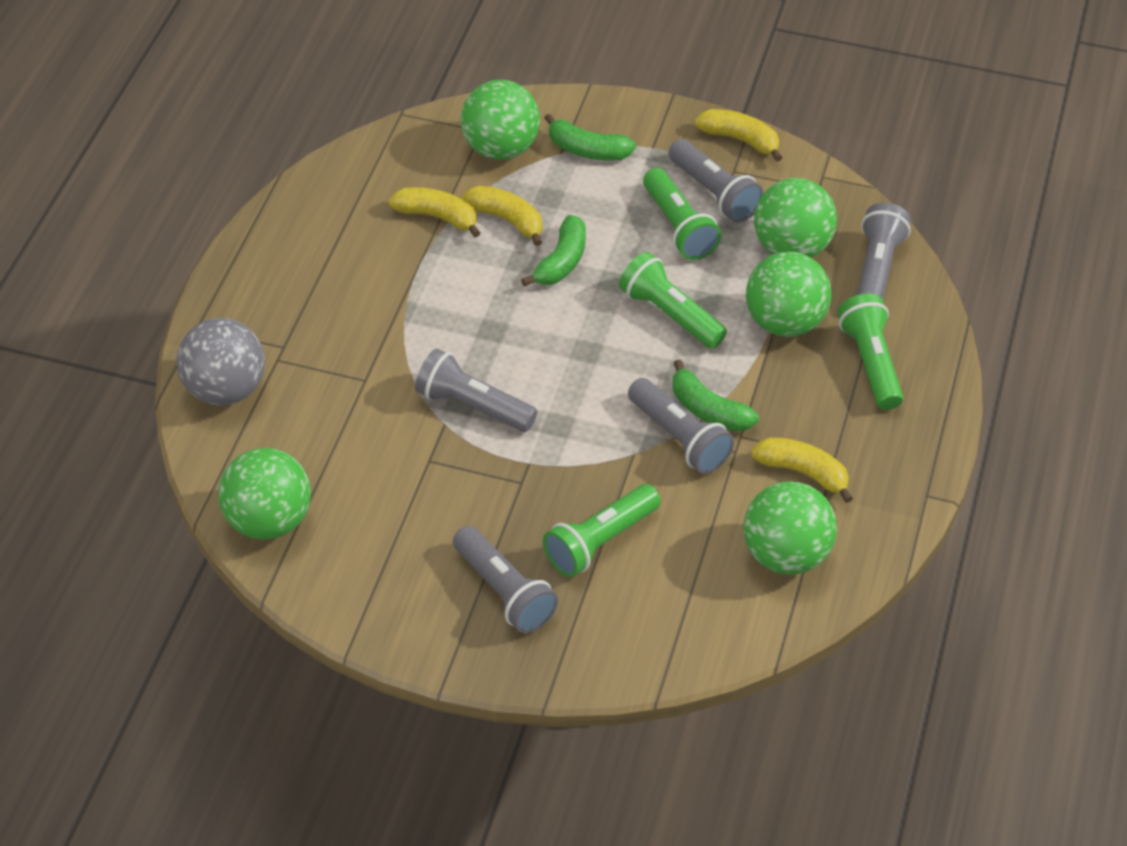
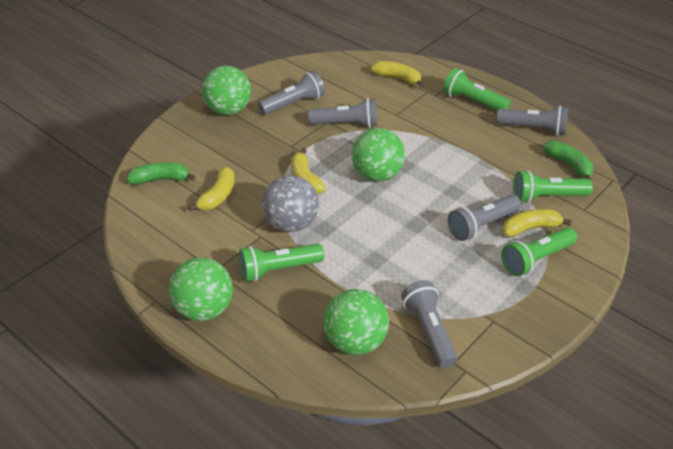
green ball: 5 -> 4
green banana: 3 -> 2

